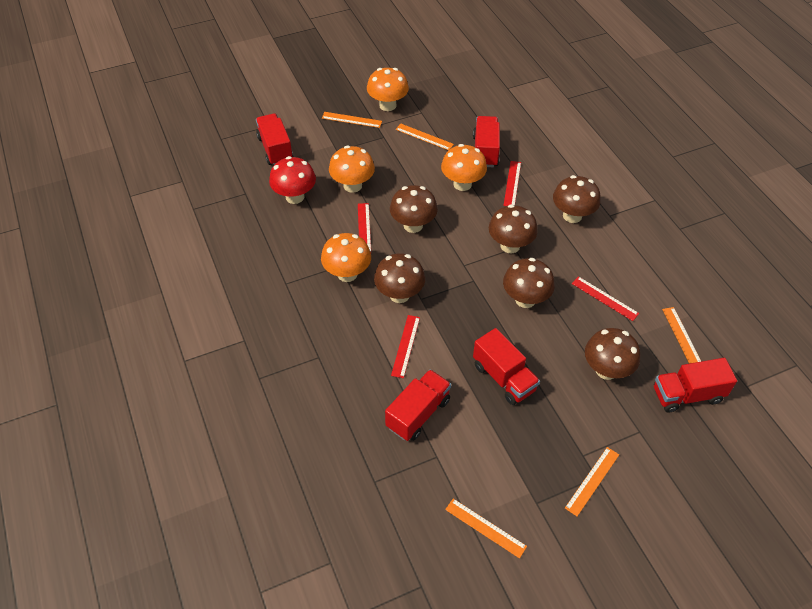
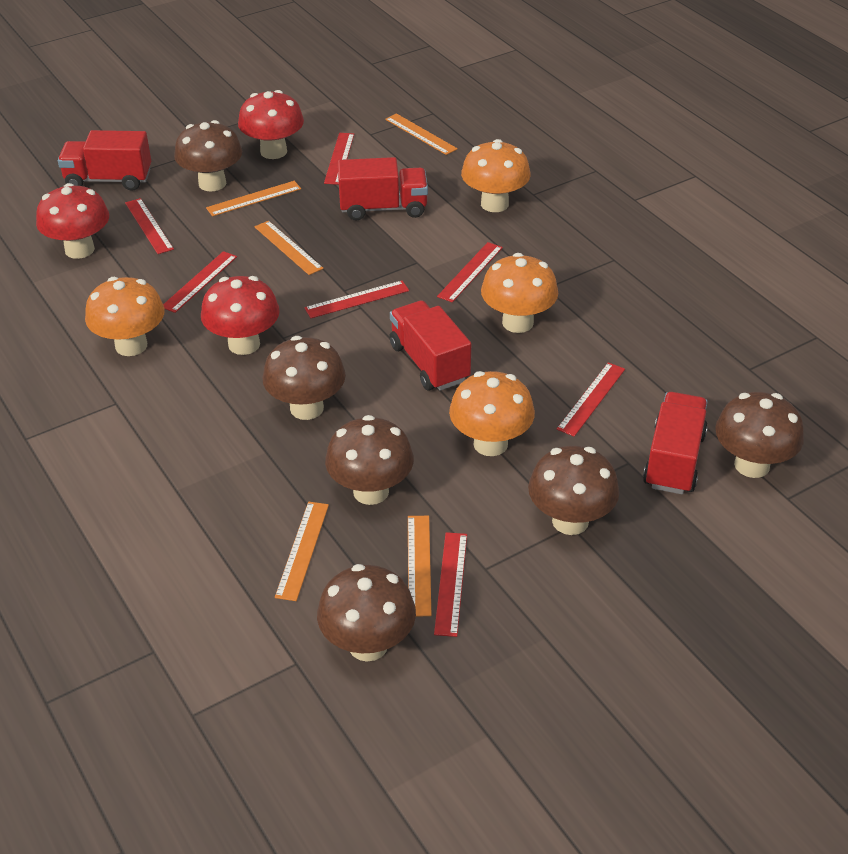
red mushroom: 1 -> 3
red ruler: 4 -> 7
red truck: 5 -> 4

